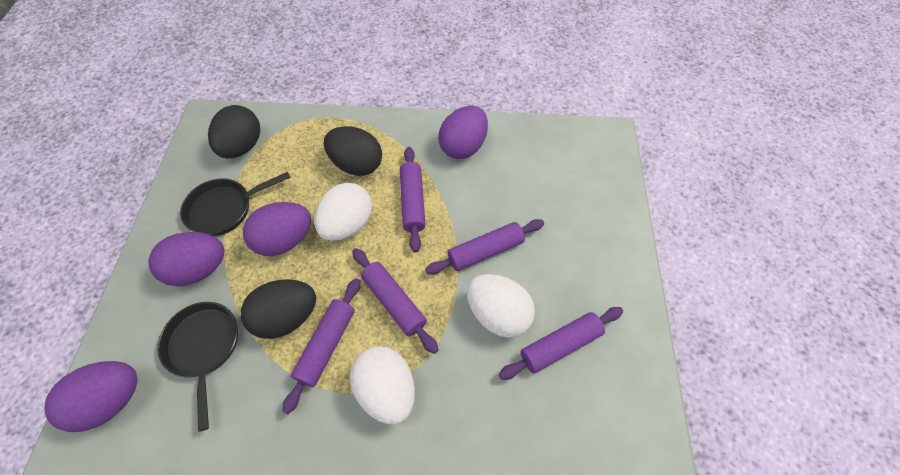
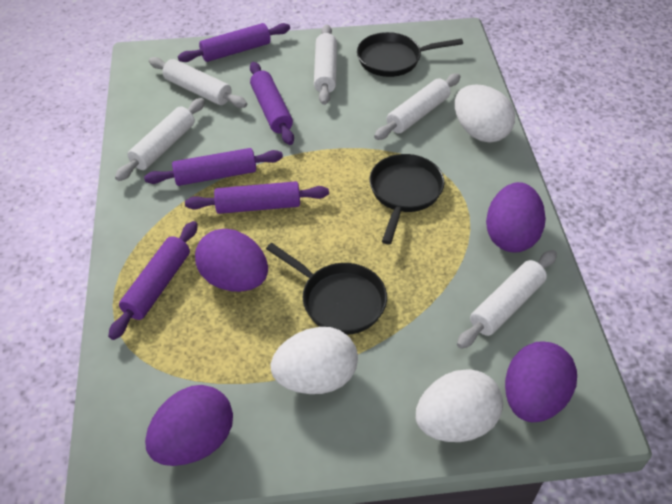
black egg: 3 -> 0
black pan: 2 -> 3
white rolling pin: 0 -> 5

